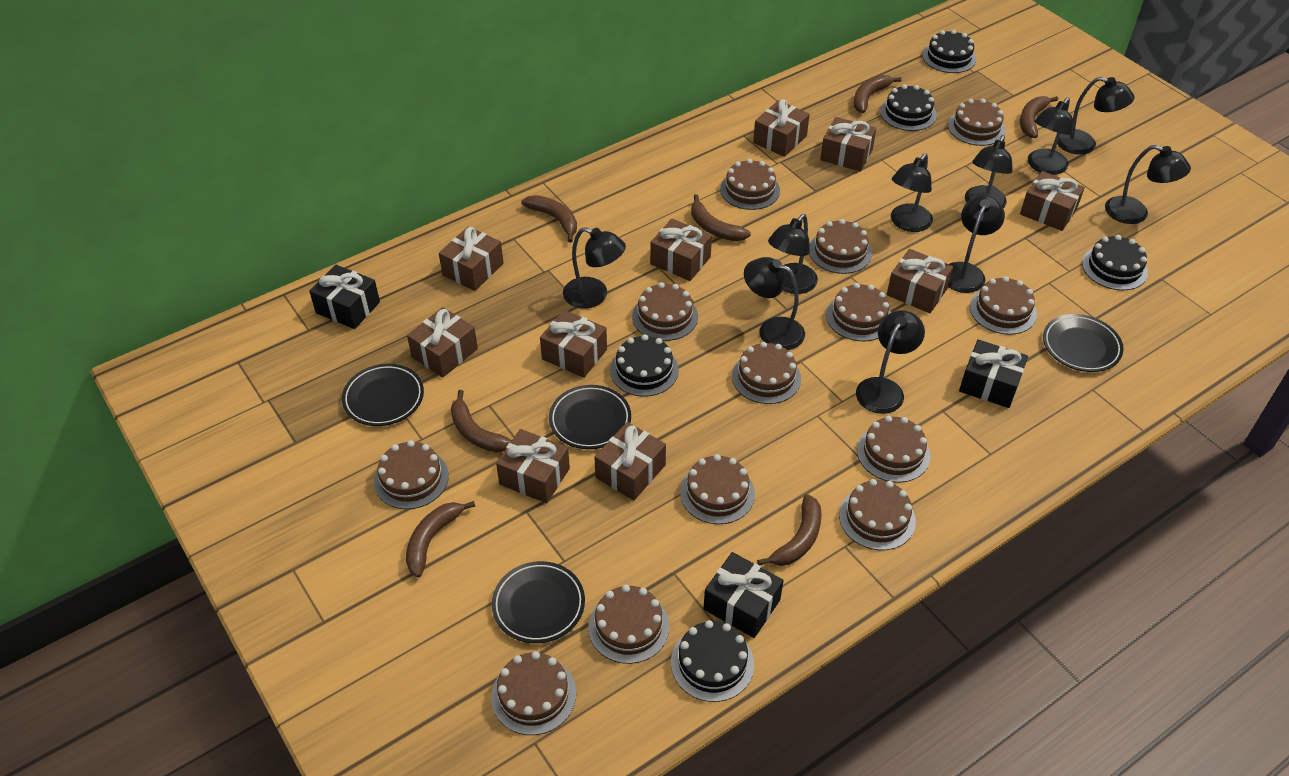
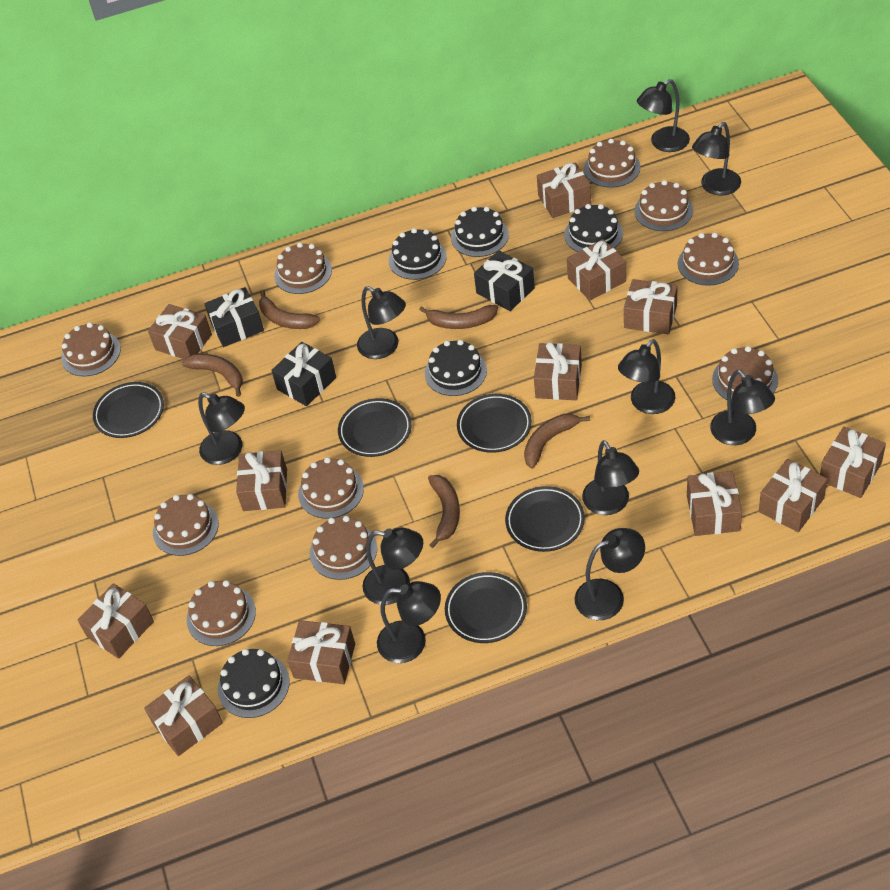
black plate: 4 -> 5
brown banana: 7 -> 5
brown cake: 13 -> 10
brown gift: 10 -> 12

